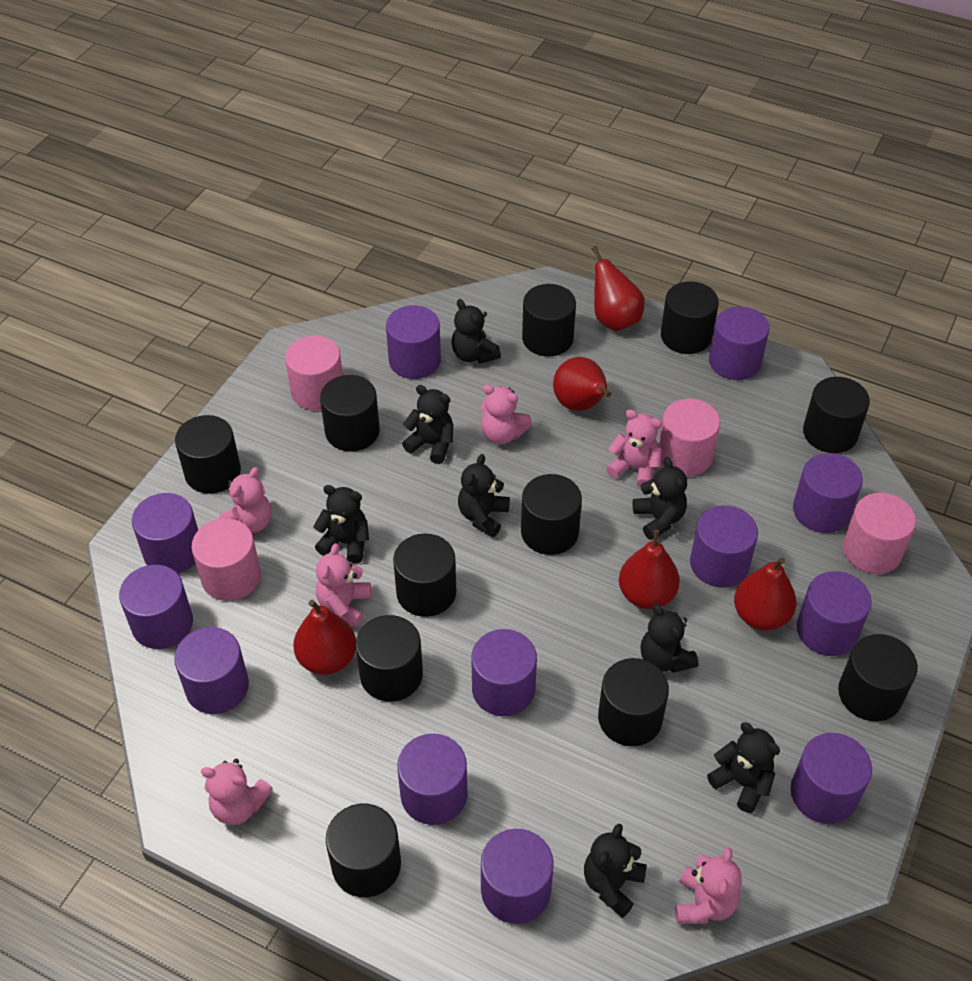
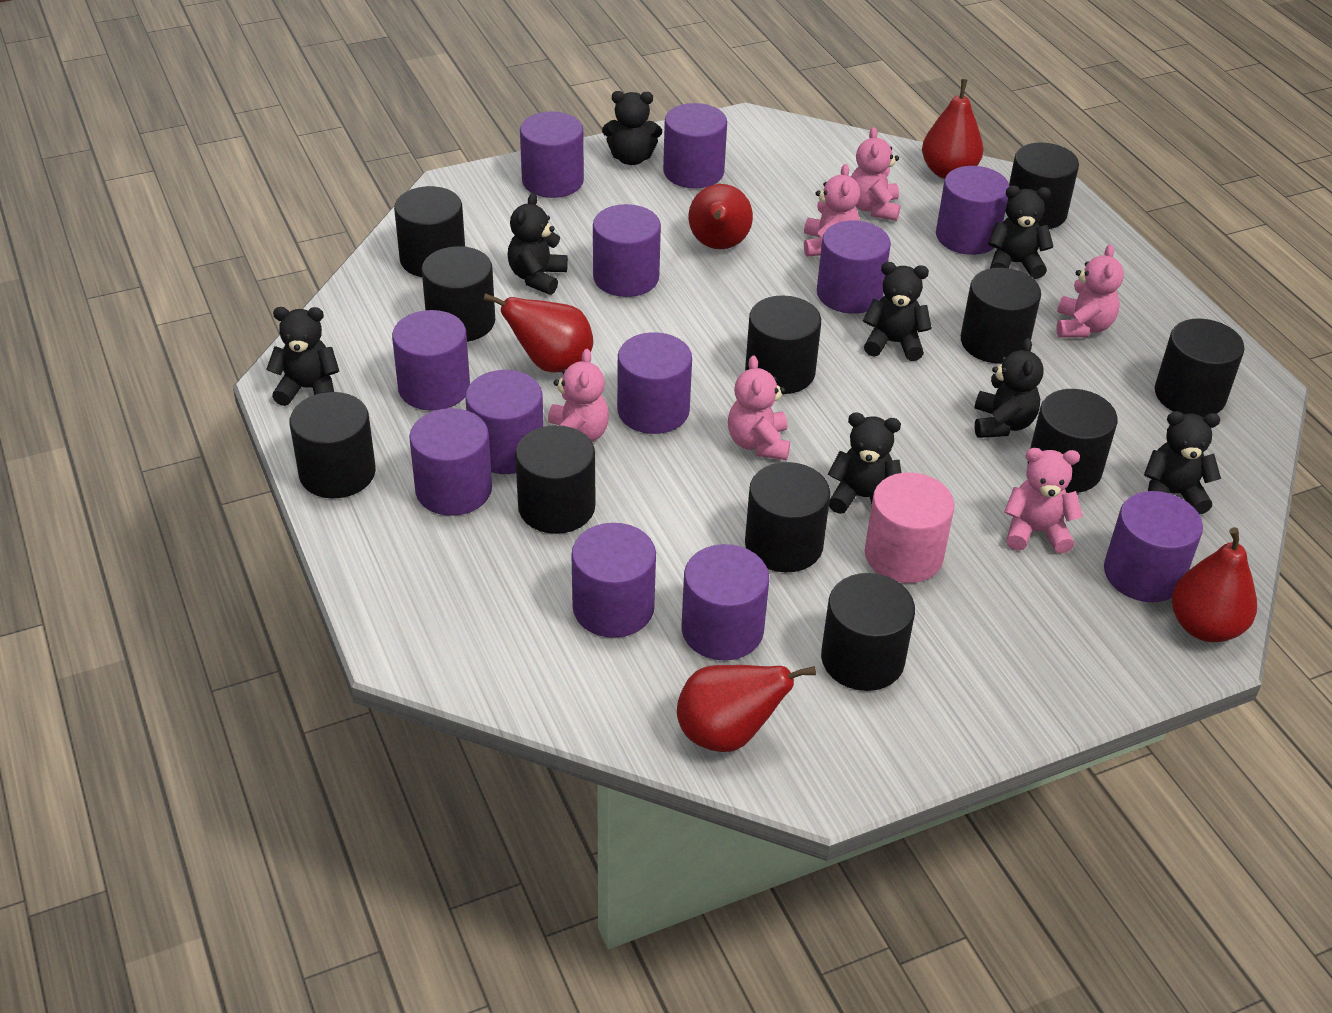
pink cylinder: 4 -> 1

